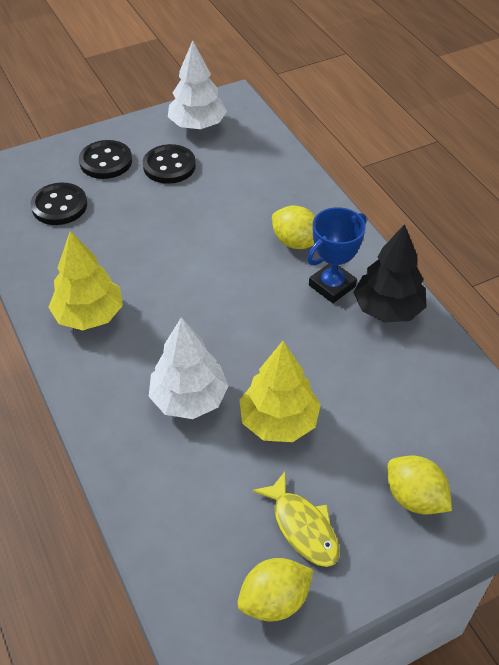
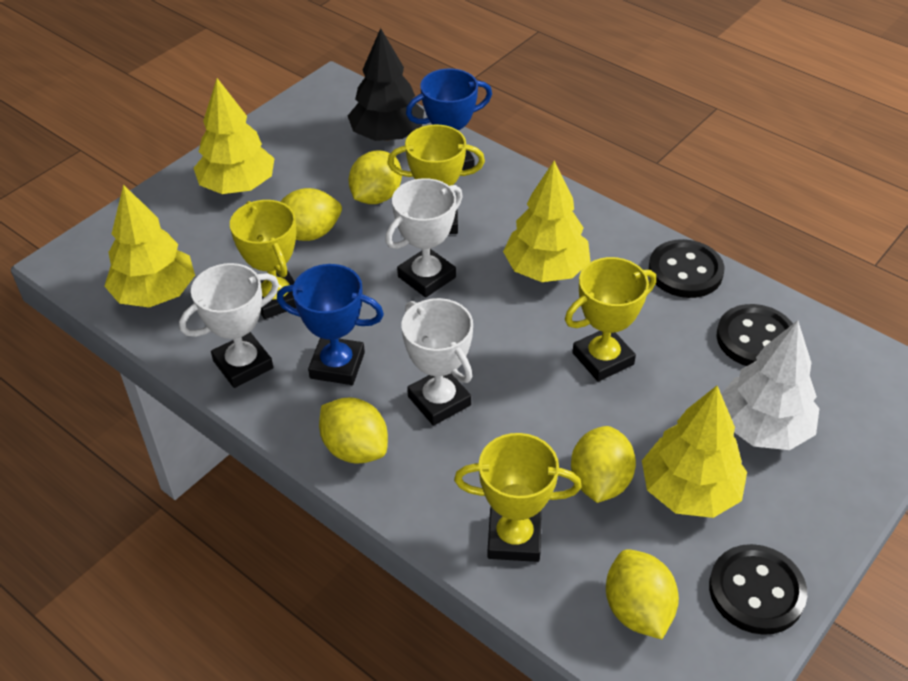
blue trophy: 1 -> 2
white tree: 2 -> 1
white trophy: 0 -> 3
yellow fish: 1 -> 0
yellow lemon: 3 -> 5
yellow tree: 2 -> 4
yellow trophy: 0 -> 4

